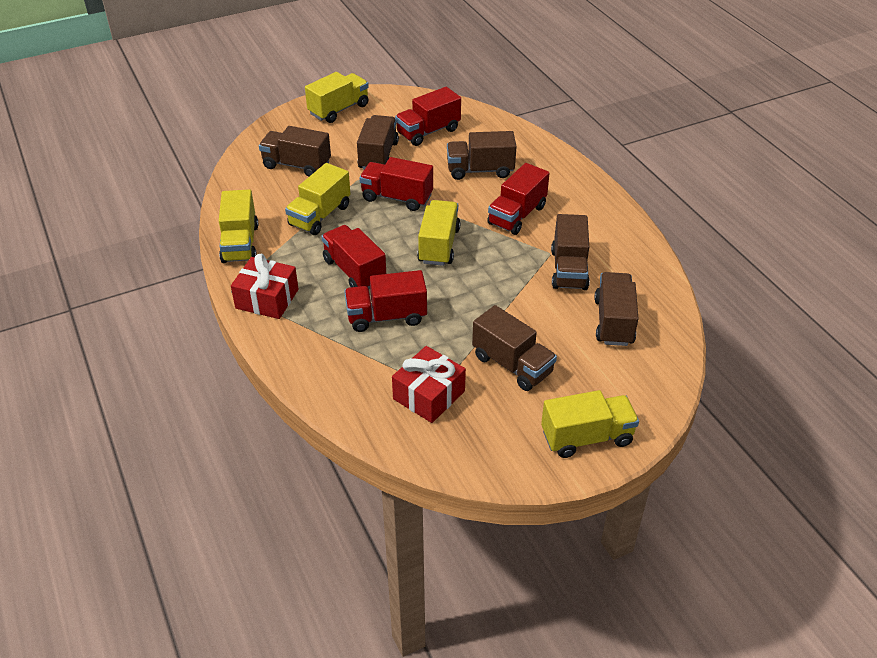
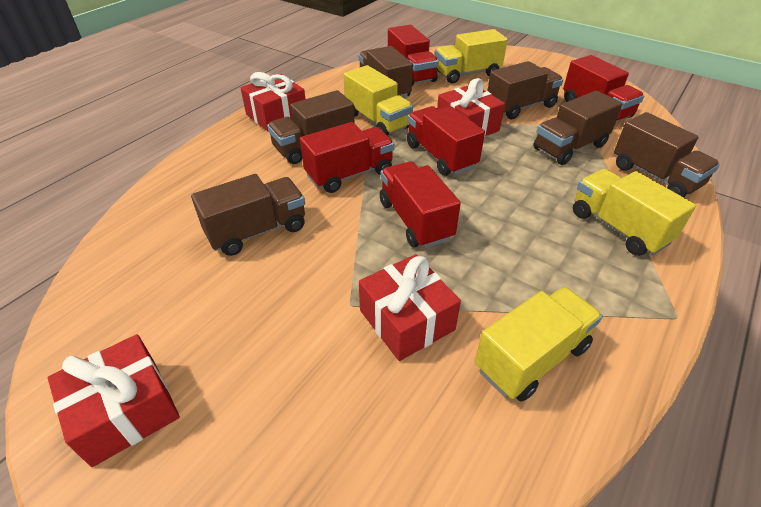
red gift: 2 -> 4
yellow truck: 5 -> 4

